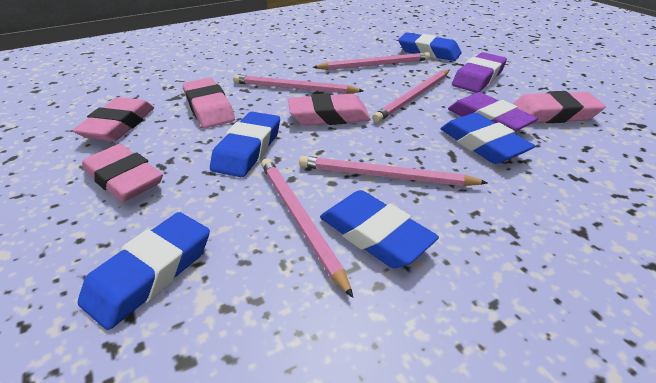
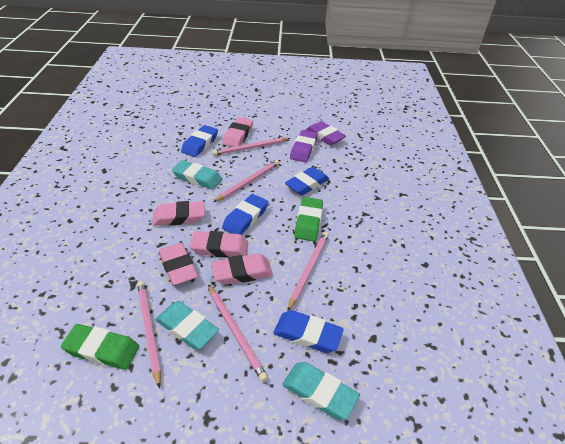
blue eraser: 5 -> 4
green eraser: 0 -> 2
turquoise eraser: 0 -> 3

